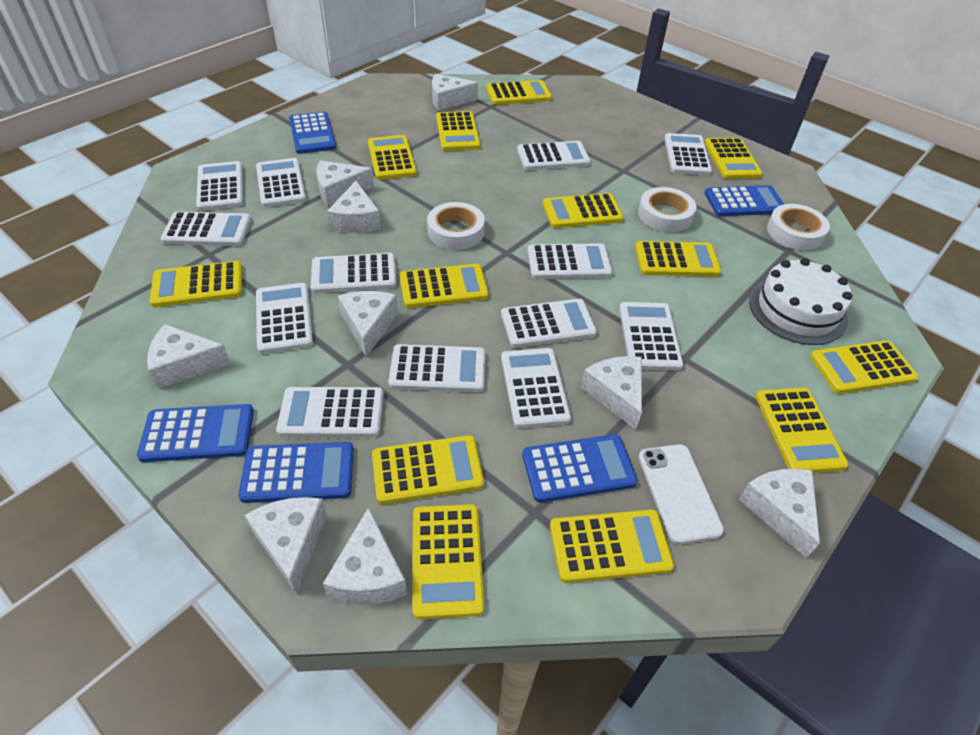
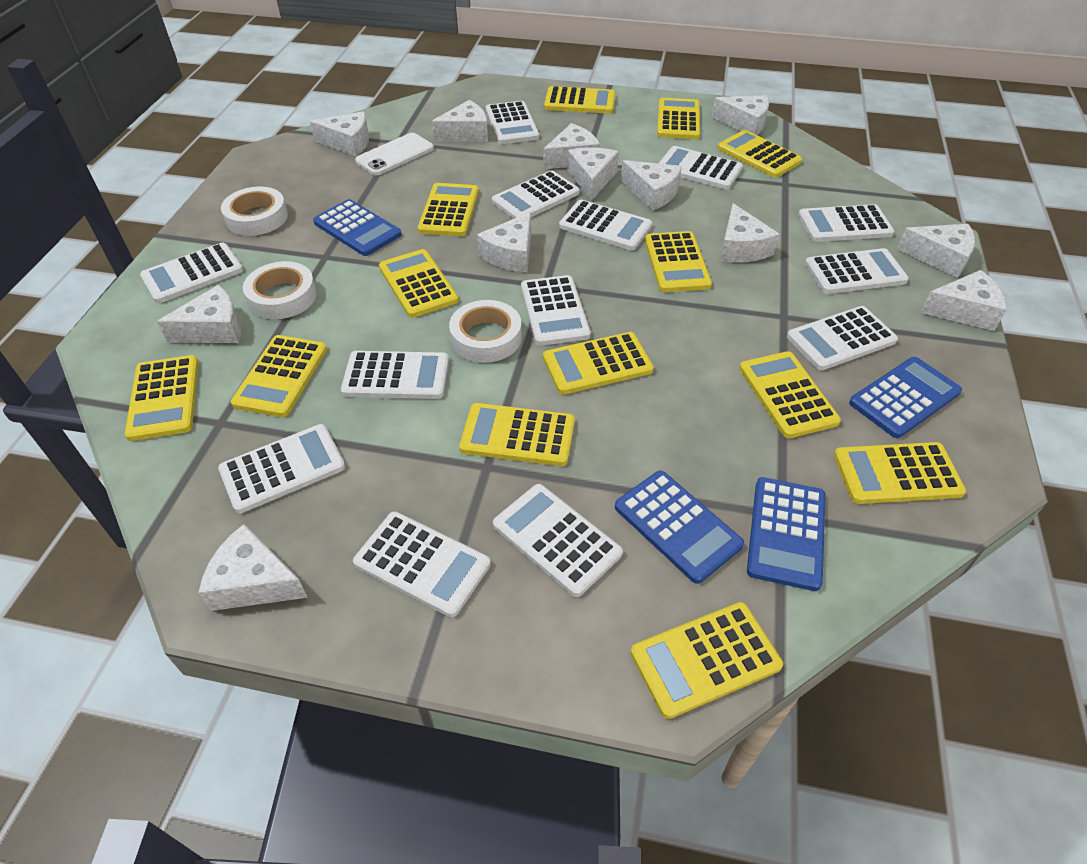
blue calculator: 5 -> 4
white cake: 1 -> 0
white cheese: 9 -> 12

